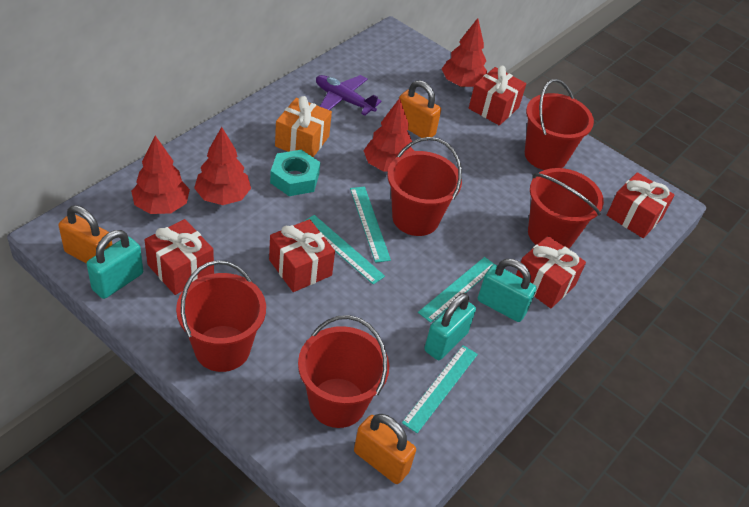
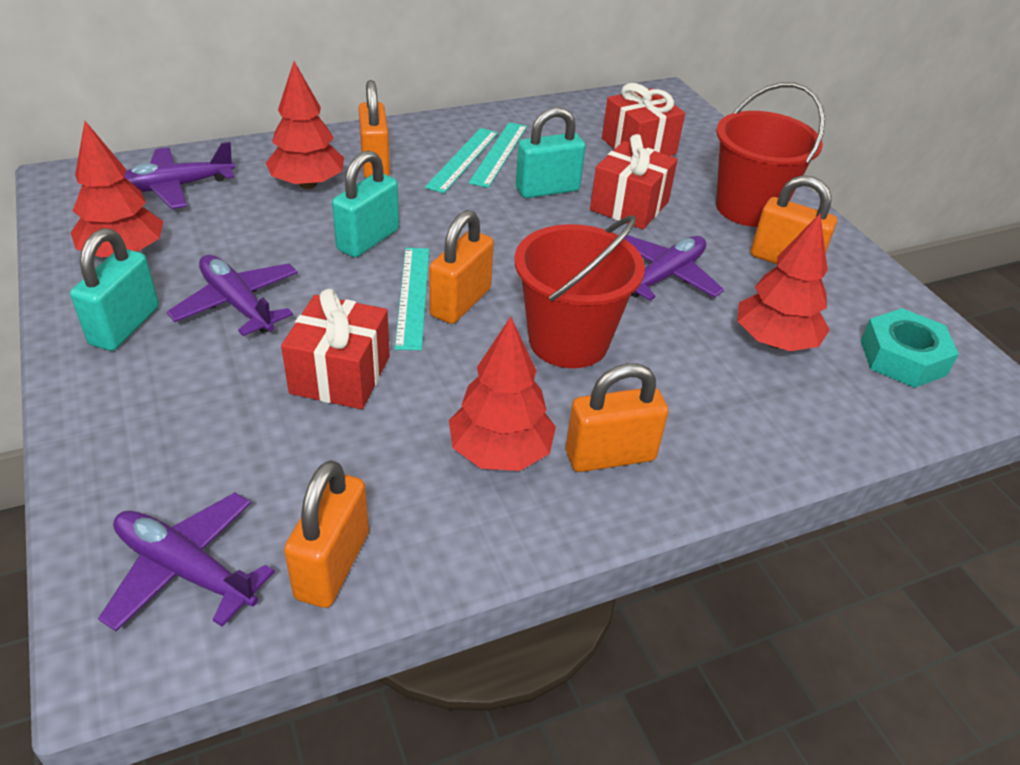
orange gift: 1 -> 0
orange padlock: 3 -> 5
purple plane: 1 -> 4
red bucket: 5 -> 2
red gift: 5 -> 3
turquoise ruler: 4 -> 3

